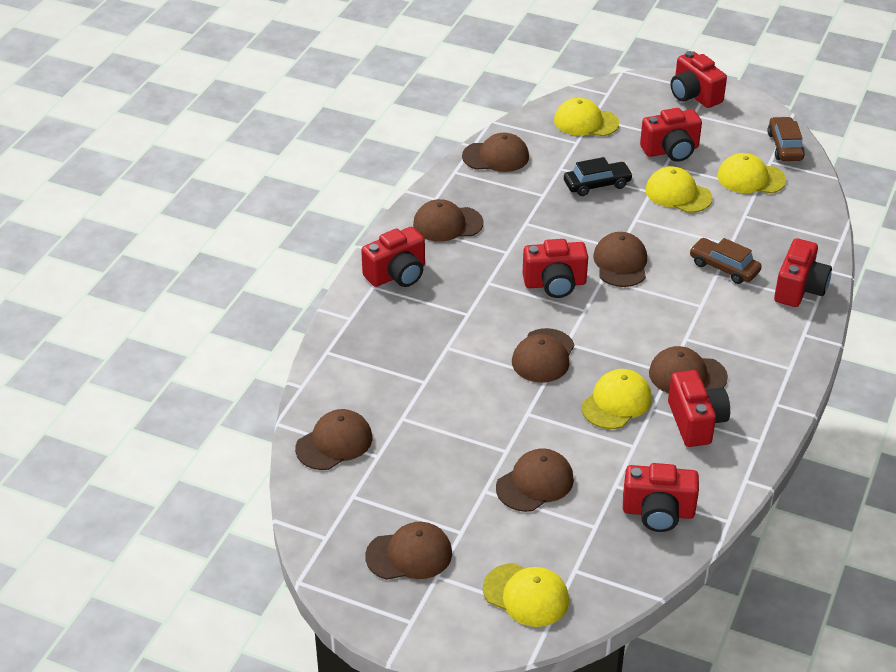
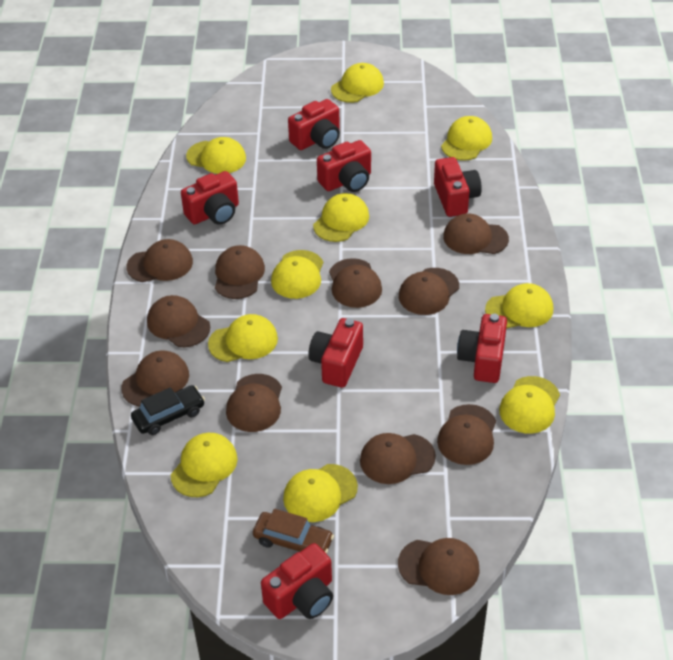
brown cap: 8 -> 11
brown car: 2 -> 1
yellow cap: 5 -> 10

